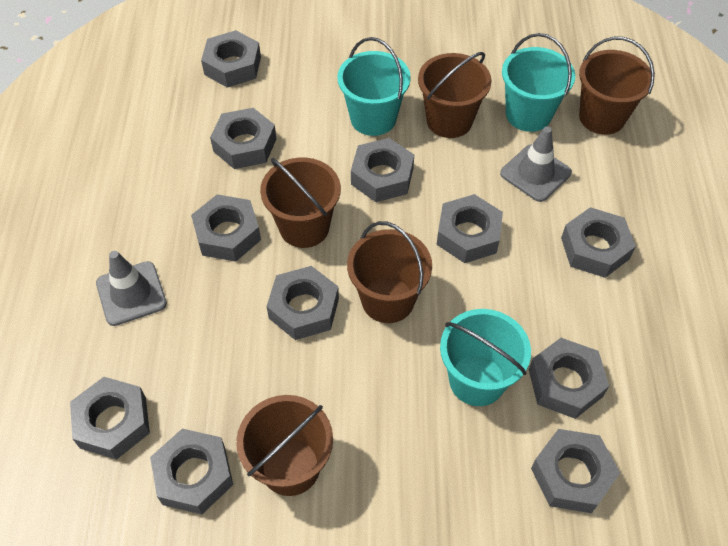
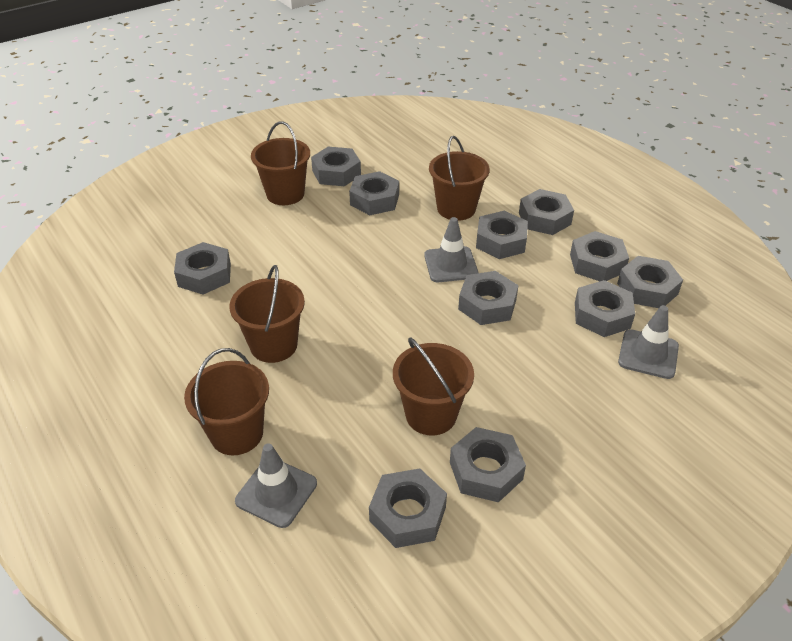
grey traffic cone: 2 -> 3
turquoise bucket: 3 -> 0

